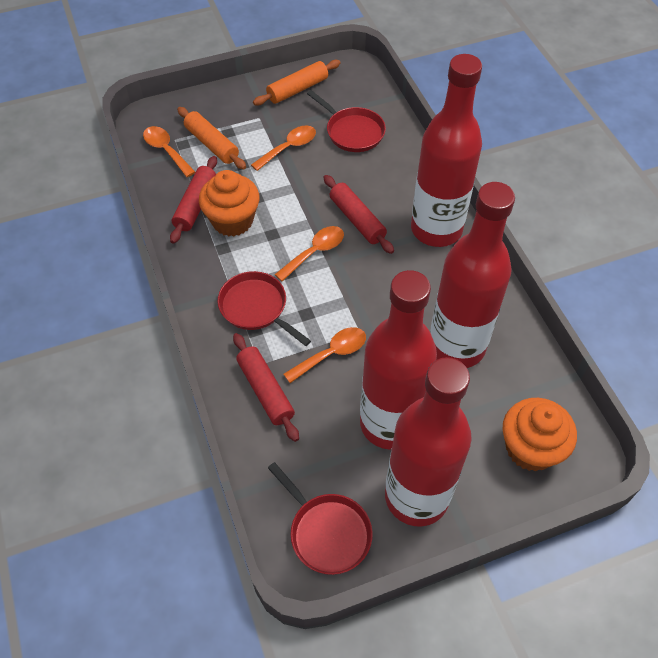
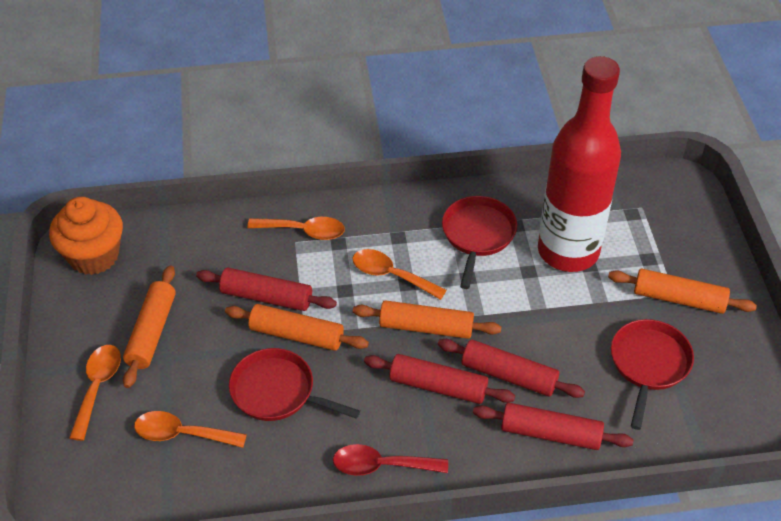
orange cupcake: 2 -> 1
orange rolling pin: 2 -> 4
red bottle: 4 -> 1
red rolling pin: 3 -> 4
red spoon: 0 -> 1

